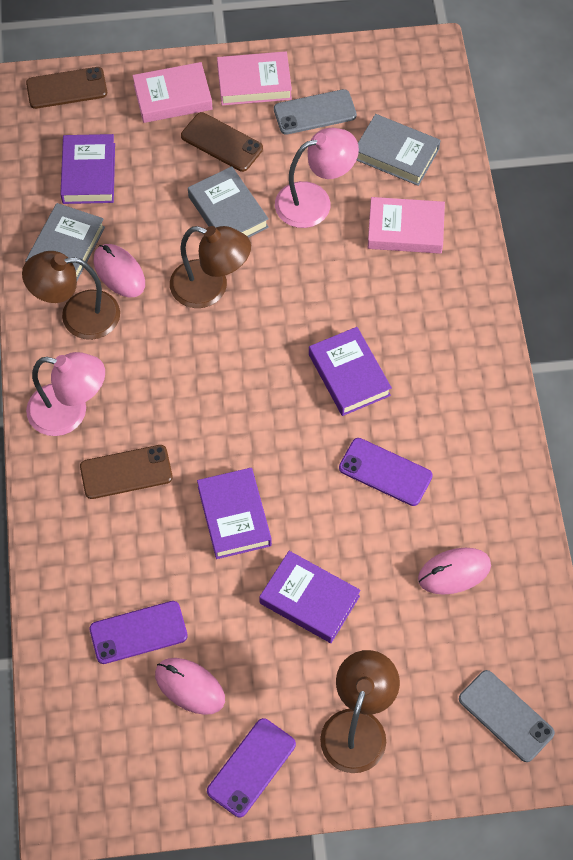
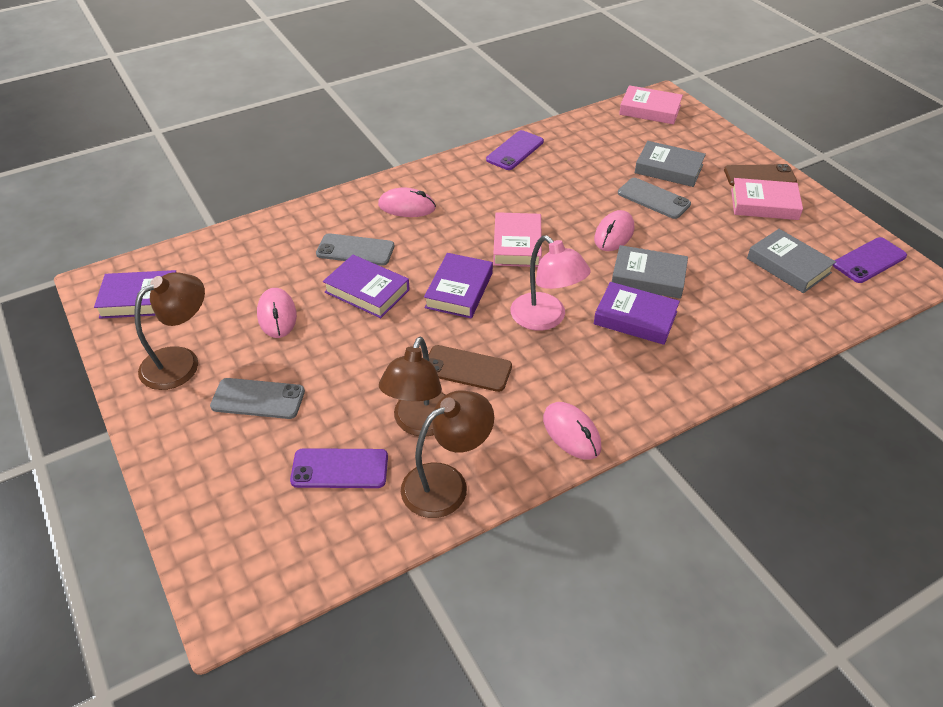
brown phone: 3 -> 2
grey phone: 2 -> 3
pink lamp: 2 -> 1
pink mouse: 3 -> 4

